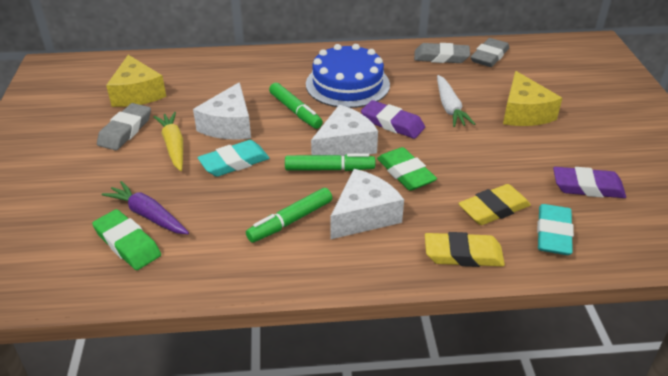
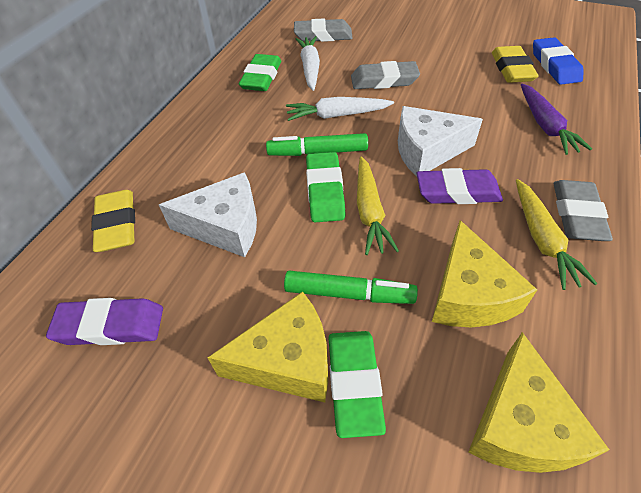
blue cake: 1 -> 0
blue eraser: 0 -> 1
green eraser: 2 -> 3
green marker: 3 -> 2
turquoise eraser: 2 -> 0
white carrot: 1 -> 2
white cheese: 3 -> 2
yellow carrot: 1 -> 2
yellow cheese: 2 -> 3

